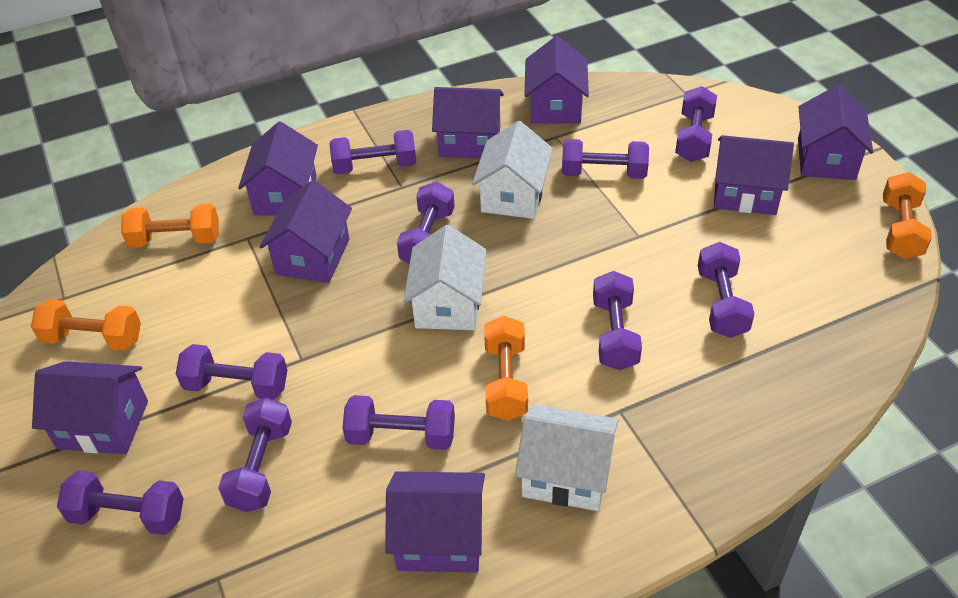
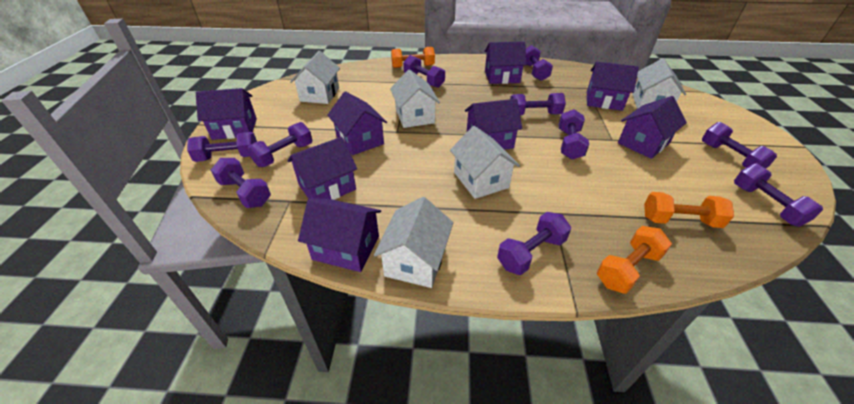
orange dumbbell: 4 -> 3
white house: 3 -> 5

